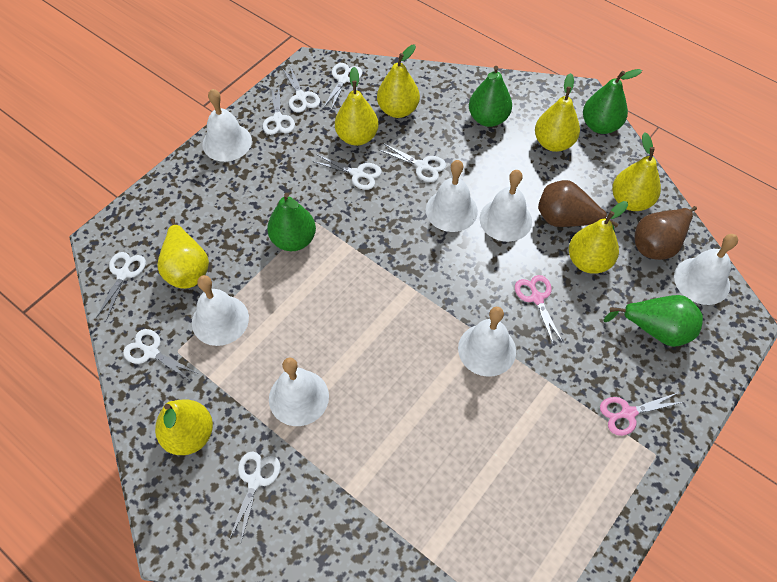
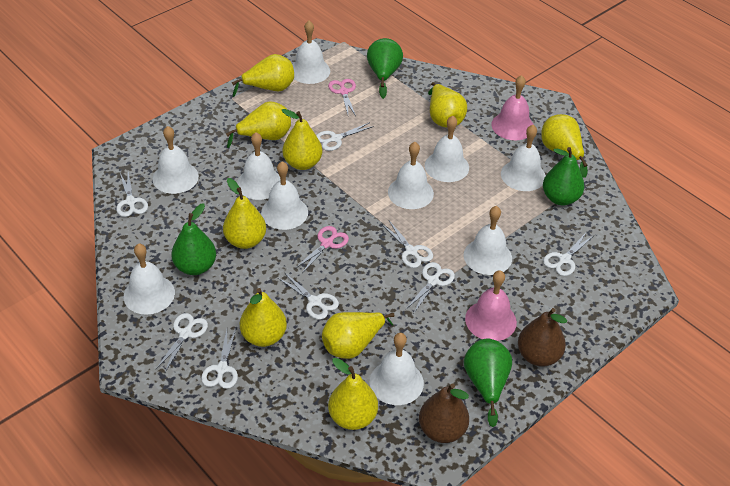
pink bell: 0 -> 2
white bell: 7 -> 10
yellow pear: 7 -> 9

